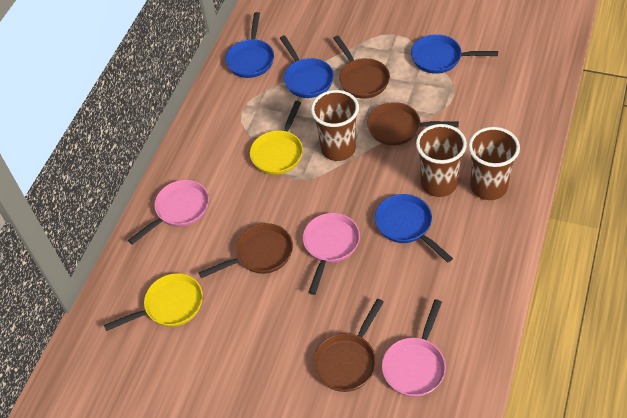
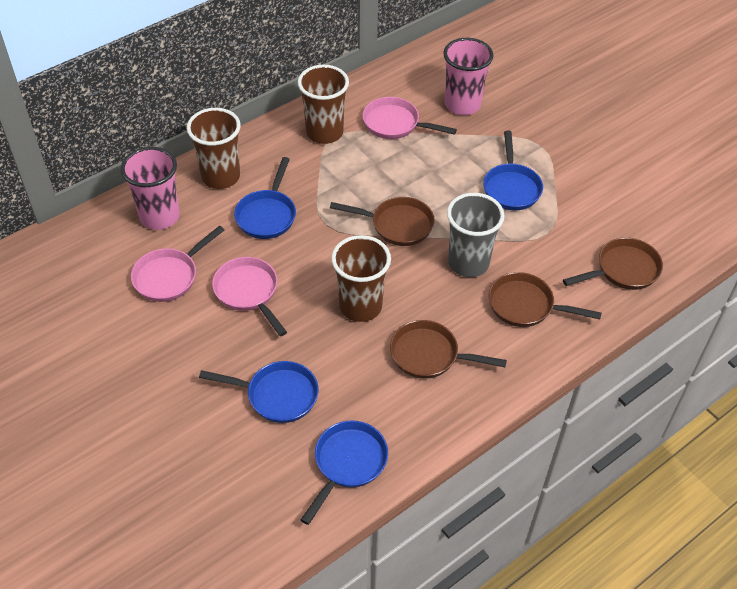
grey cup: 0 -> 1
pink cup: 0 -> 2
yellow pan: 2 -> 0

